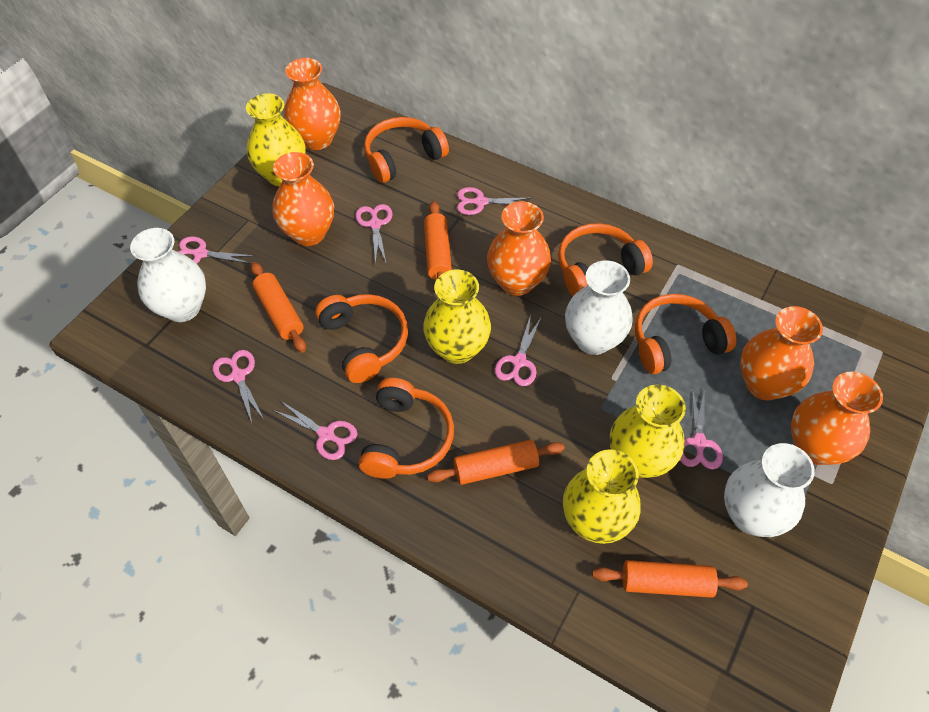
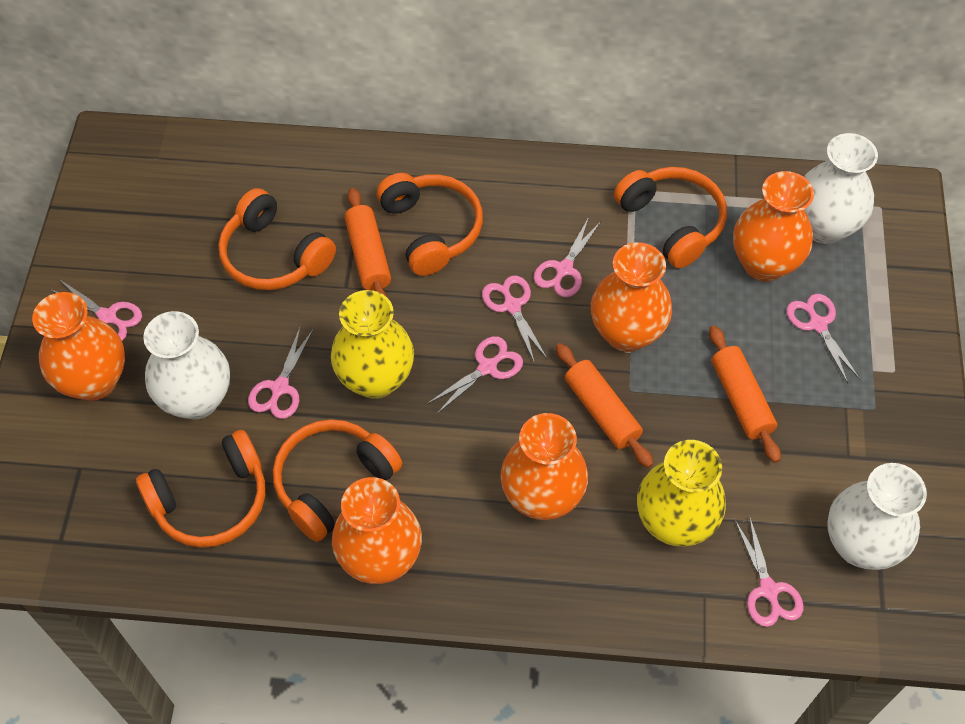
orange rolling pin: 4 -> 3
yellow vase: 4 -> 2

